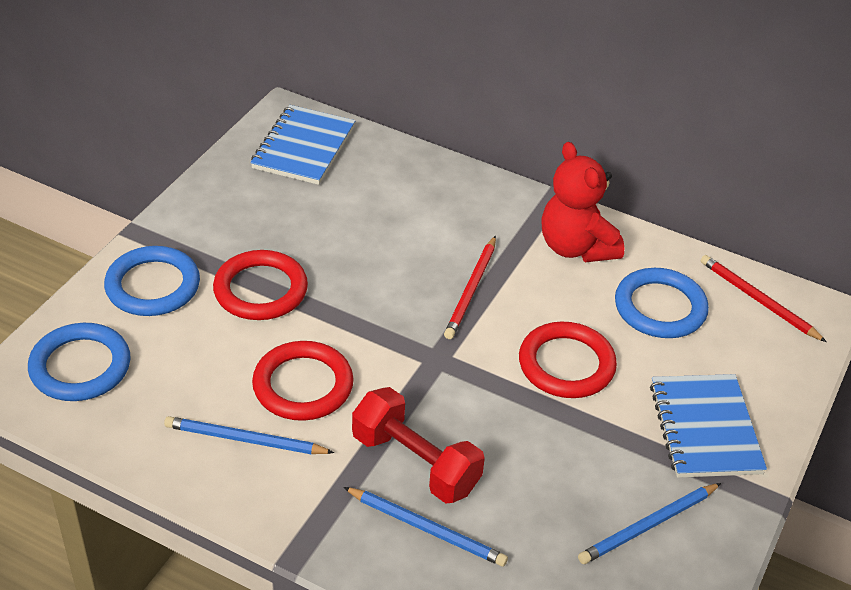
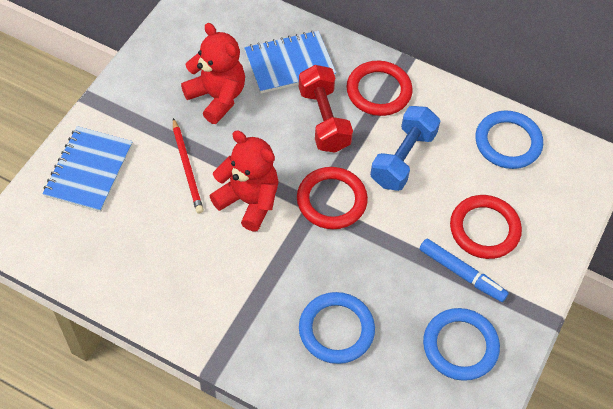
blue dumbbell: 0 -> 1
blue marker: 0 -> 1
blue pencil: 3 -> 0
red pencil: 2 -> 1
red teddy bear: 1 -> 2

